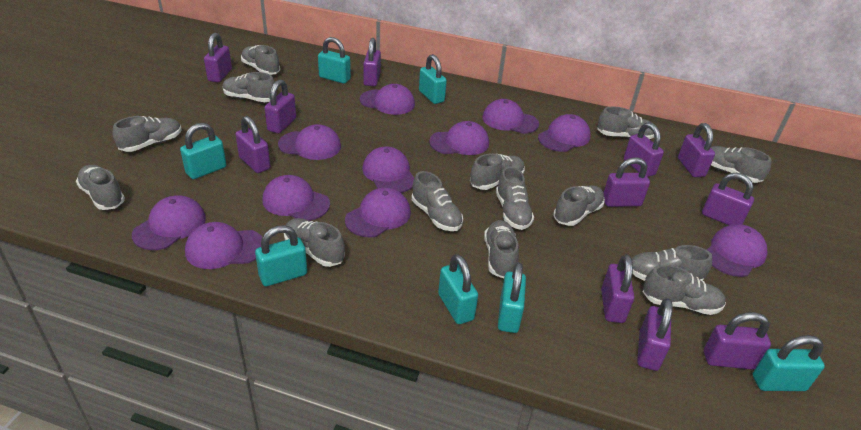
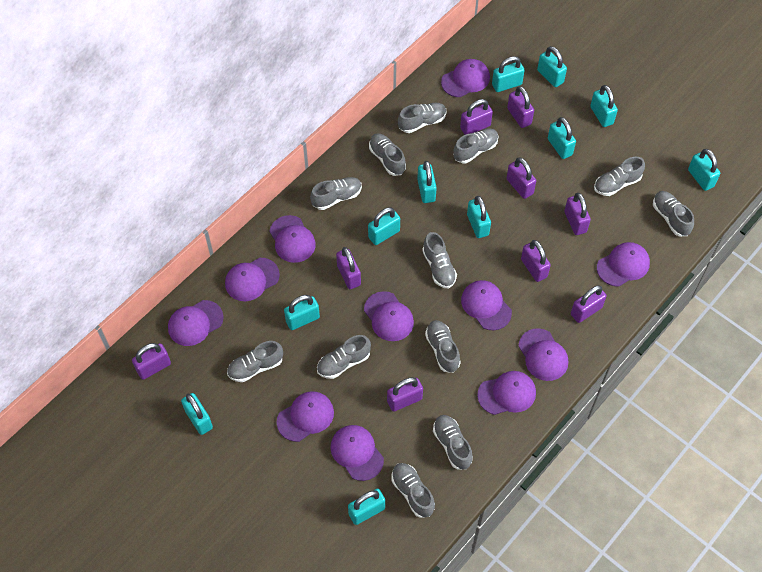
grey shoe: 14 -> 12
purple padlock: 11 -> 9
turquoise padlock: 7 -> 11

